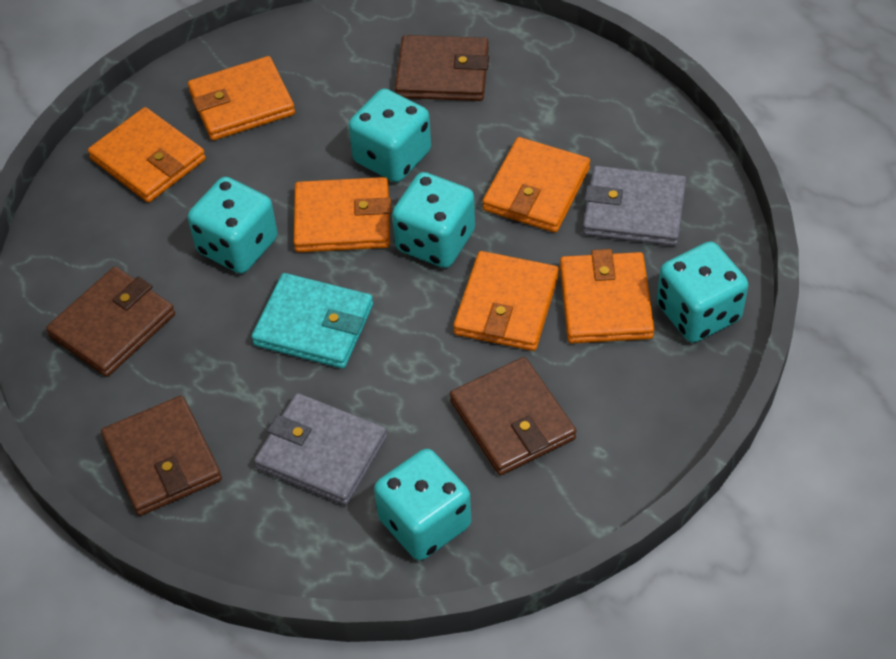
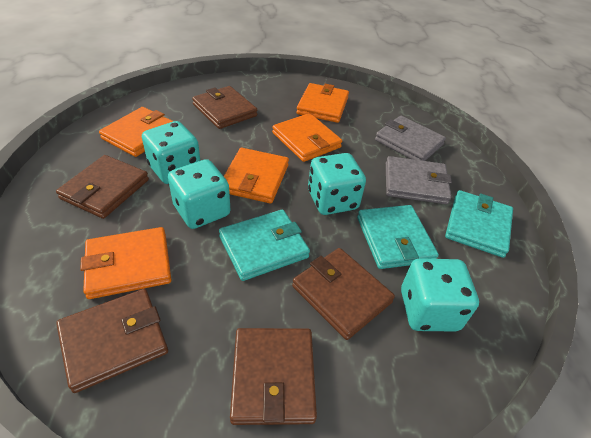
brown wallet: 4 -> 5
orange wallet: 6 -> 5
turquoise dice: 5 -> 4
turquoise wallet: 1 -> 3

